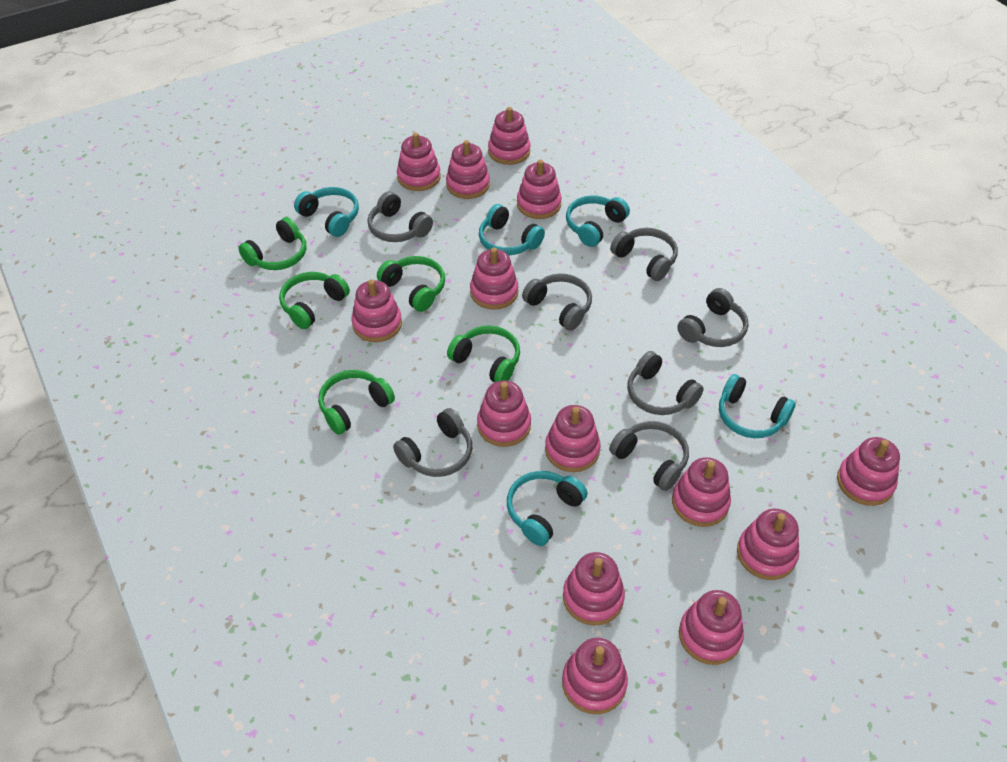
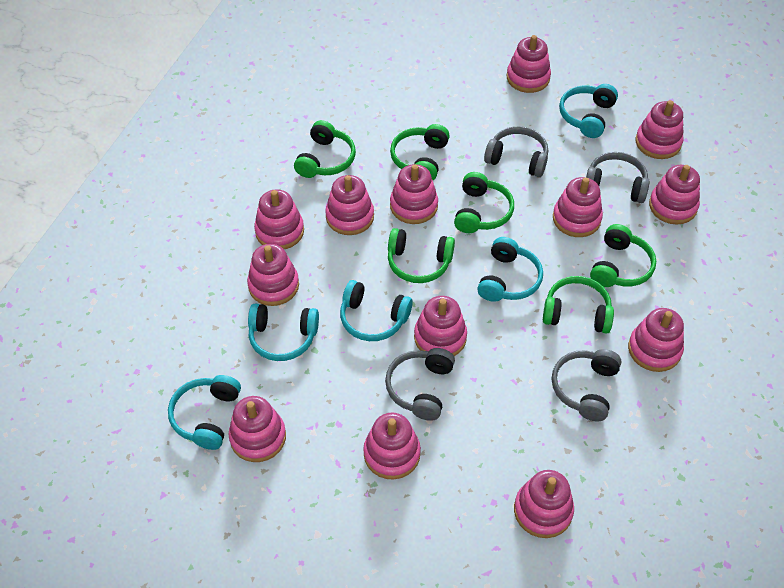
green headphones: 5 -> 6
grey headphones: 7 -> 4
pink stacking toy: 14 -> 13

